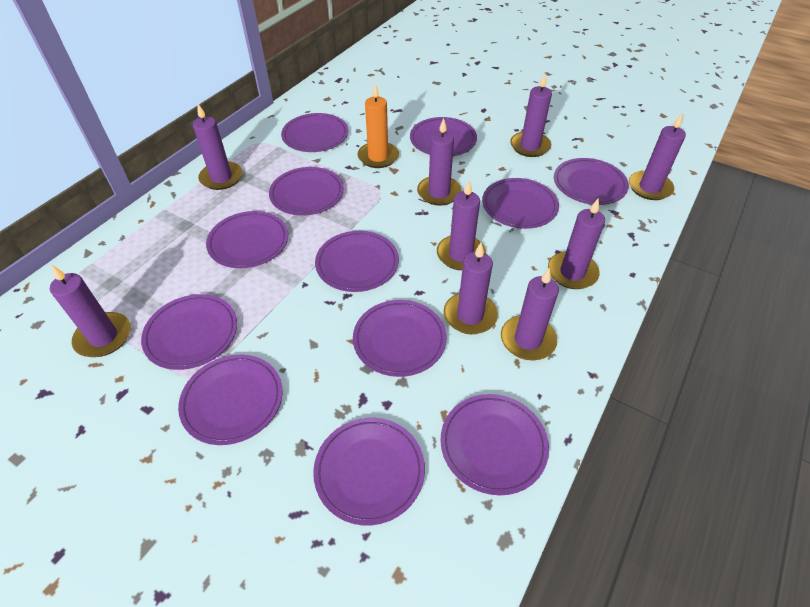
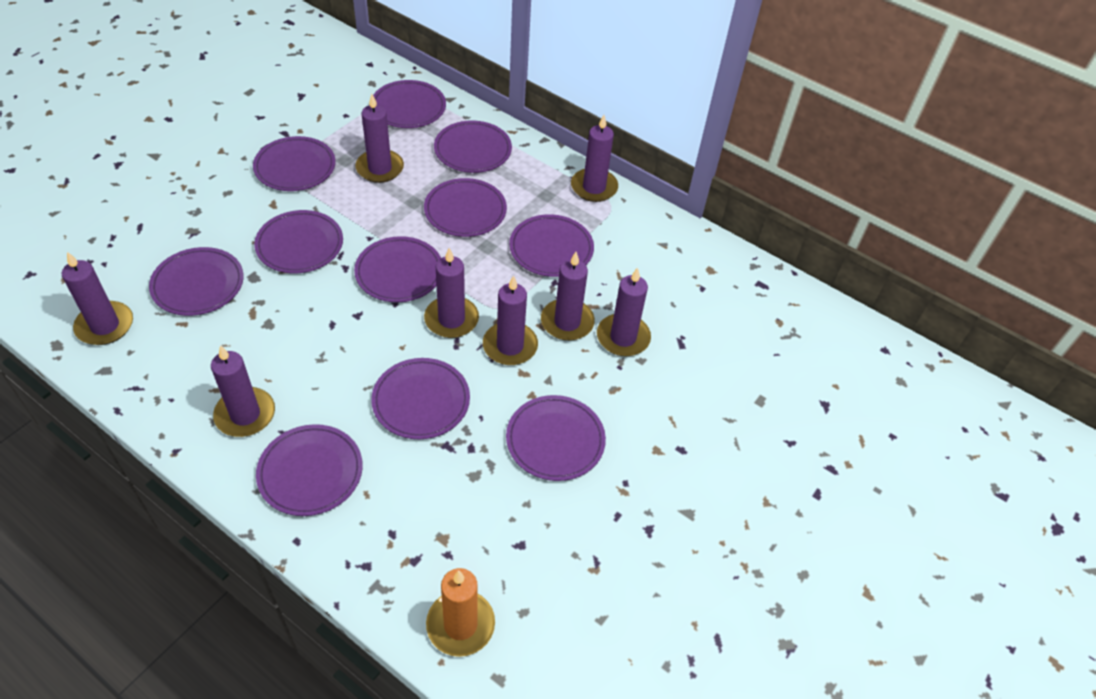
purple candle: 9 -> 8
purple plate: 12 -> 11

